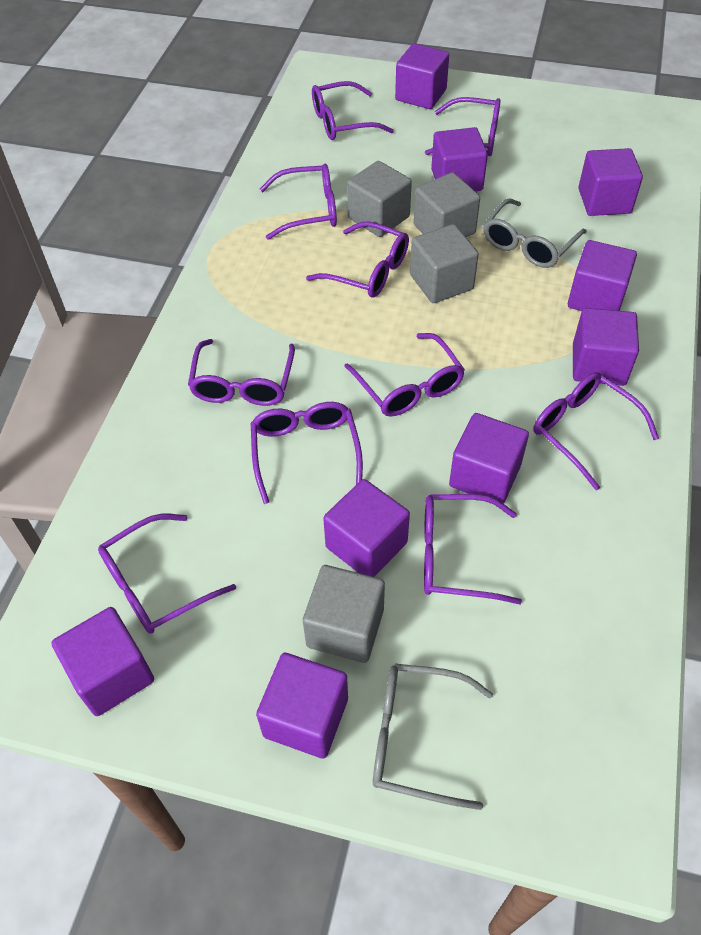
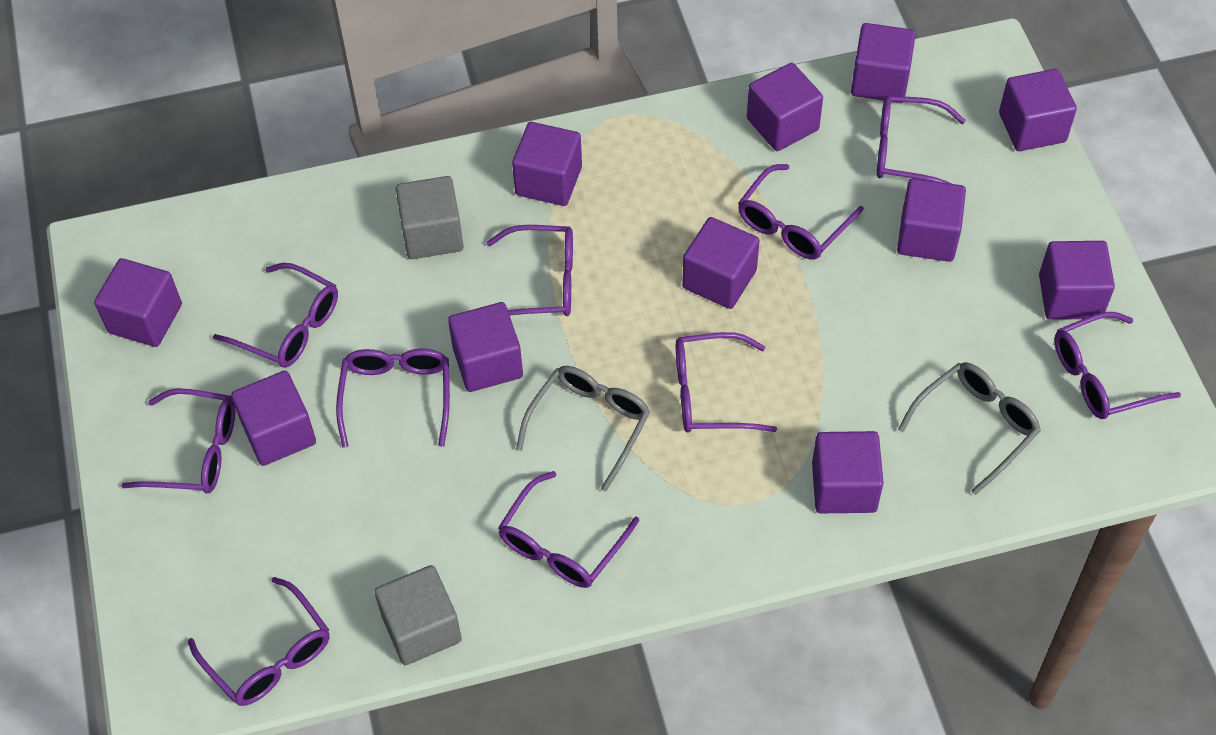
grey cube: 4 -> 2
purple cube: 9 -> 11

